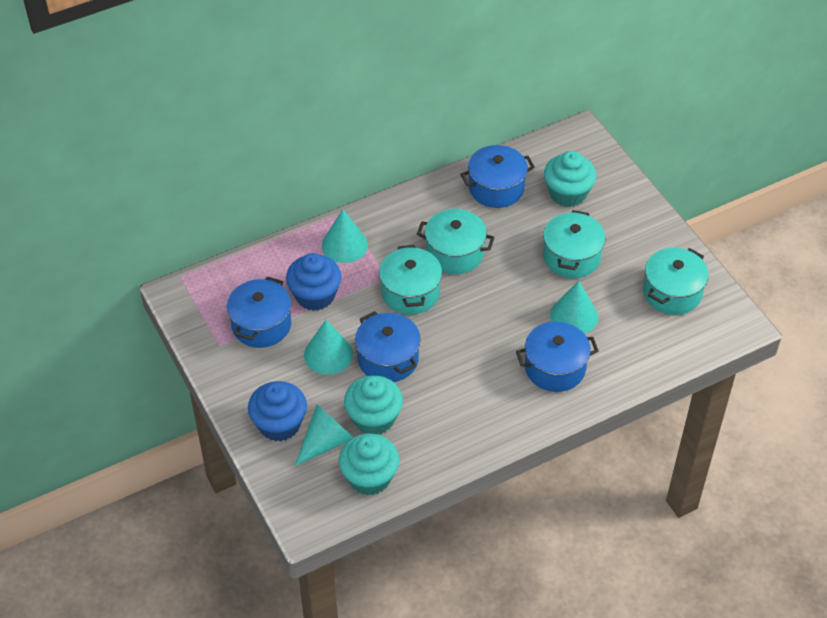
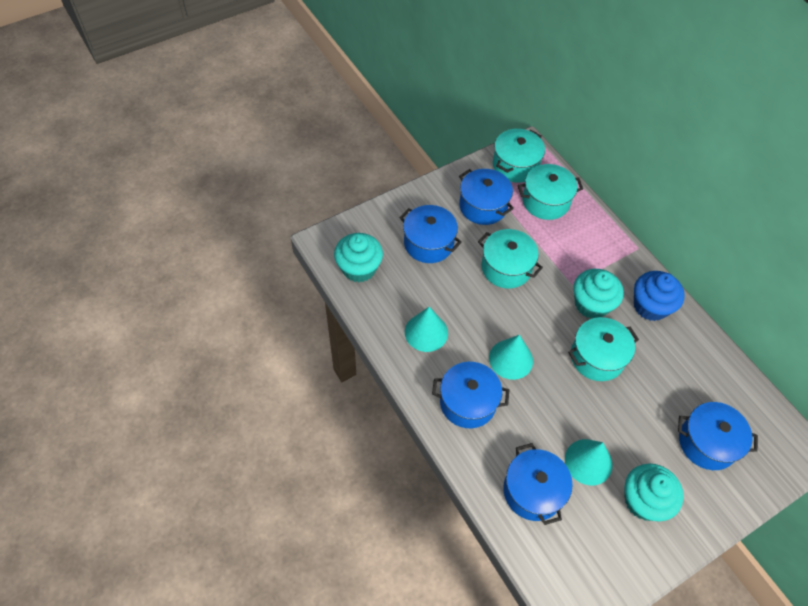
blue cupcake: 2 -> 1
blue pot: 4 -> 5
turquoise cone: 4 -> 3

